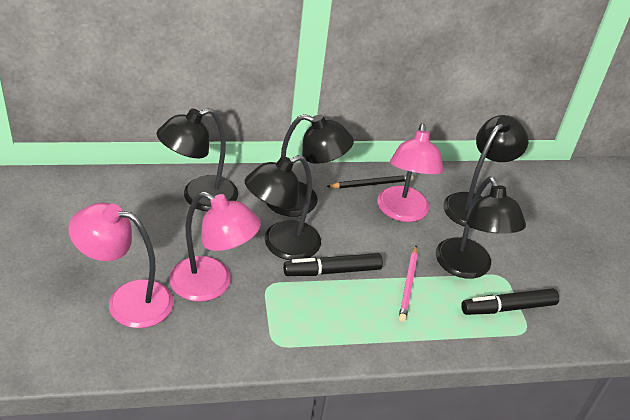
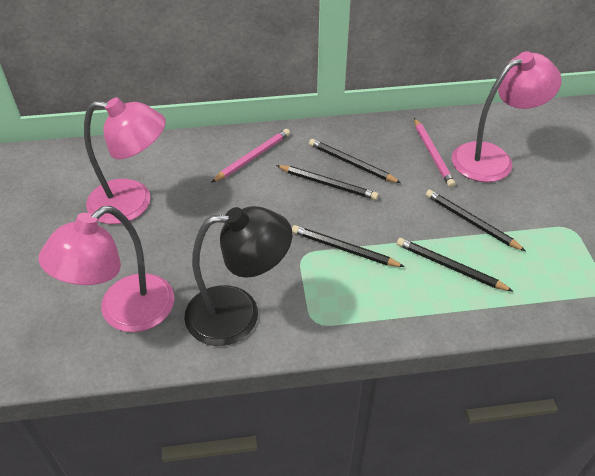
black lamp: 5 -> 1
black marker: 2 -> 0
black pencil: 1 -> 5
pink pencil: 1 -> 2

